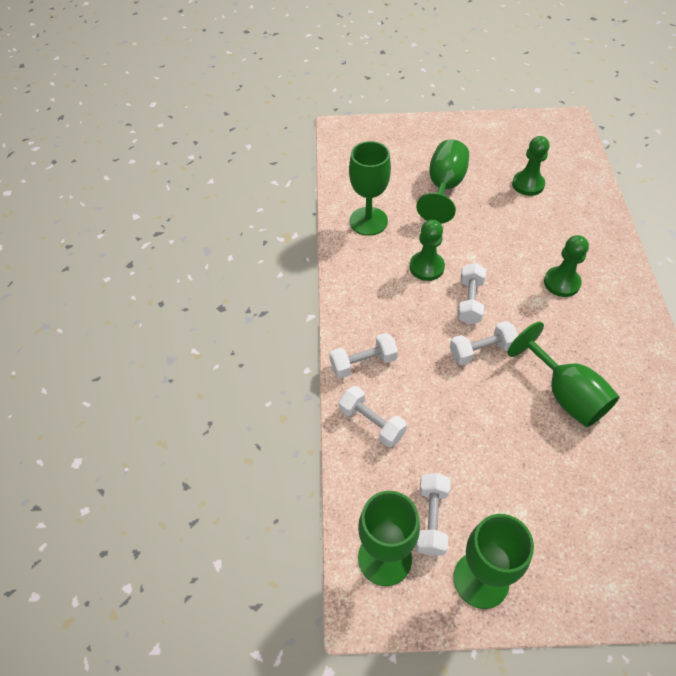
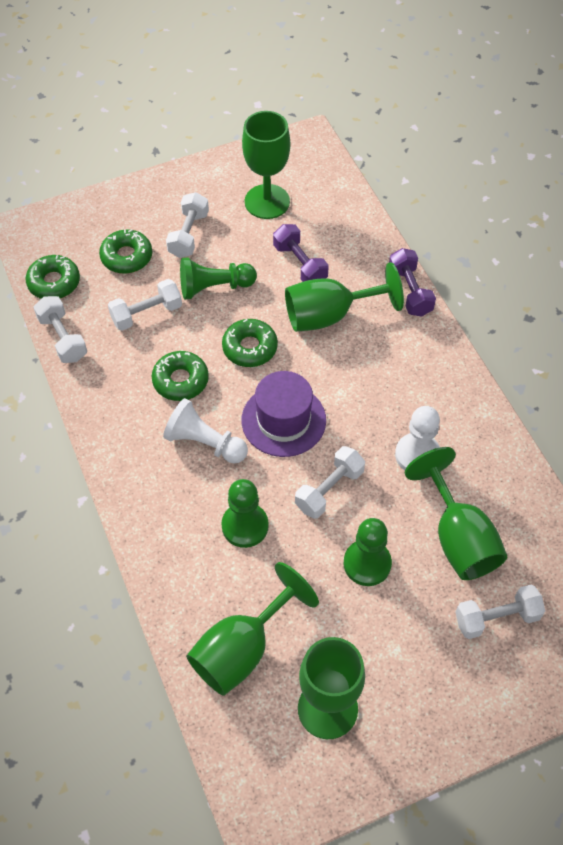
green donut: 0 -> 4
purple dumbbell: 0 -> 2
purple hat: 0 -> 1
white pawn: 0 -> 2

